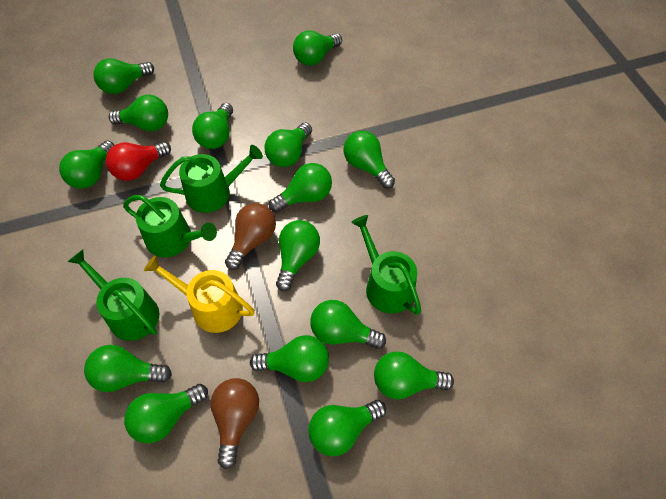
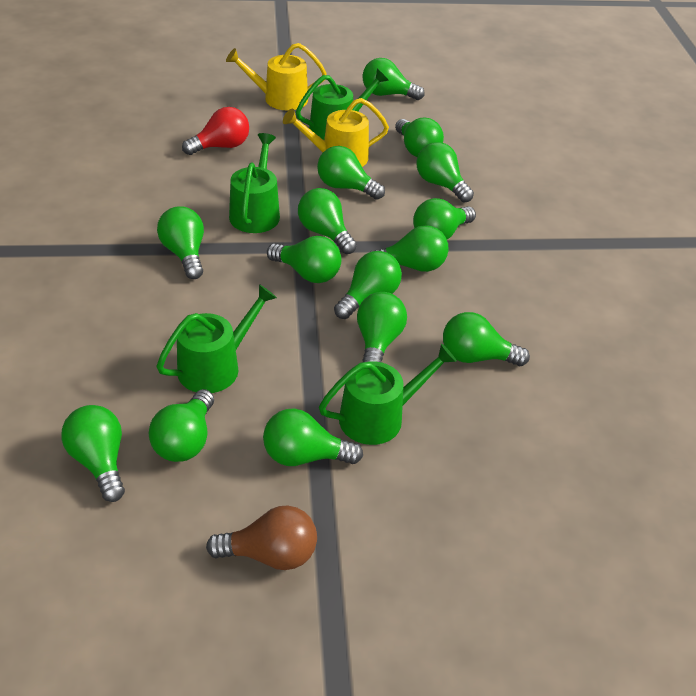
brown light bulb: 2 -> 1
yellow watering can: 1 -> 2

